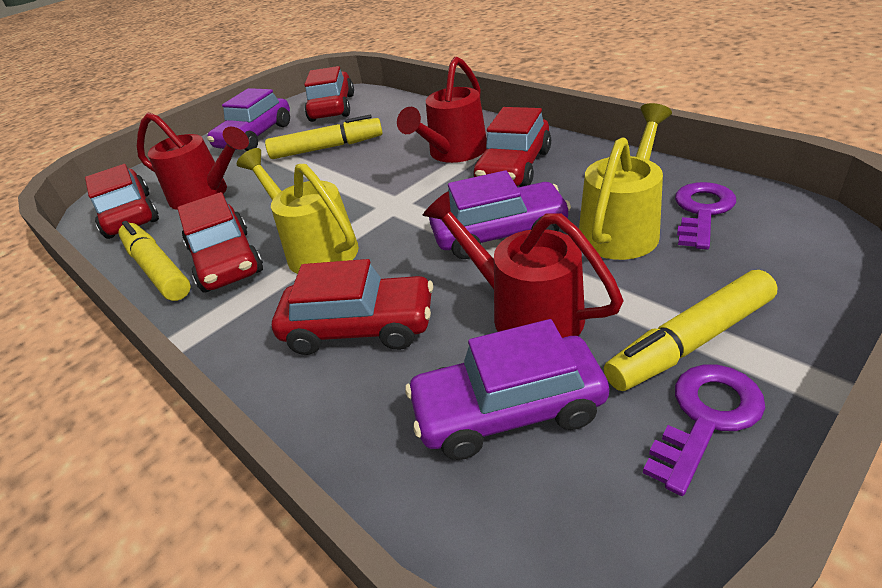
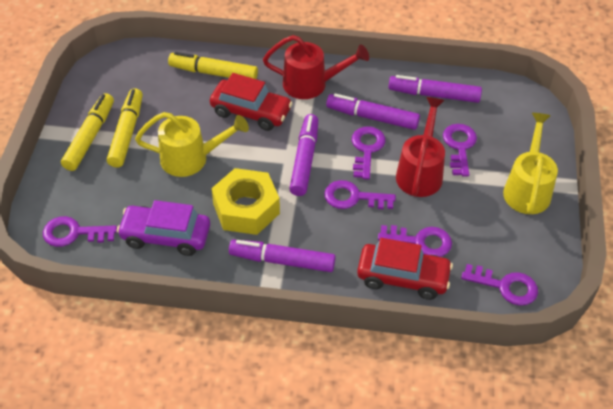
purple car: 3 -> 1
purple key: 2 -> 6
purple marker: 0 -> 4
red car: 5 -> 2
red watering can: 3 -> 2
yellow nut: 0 -> 1

